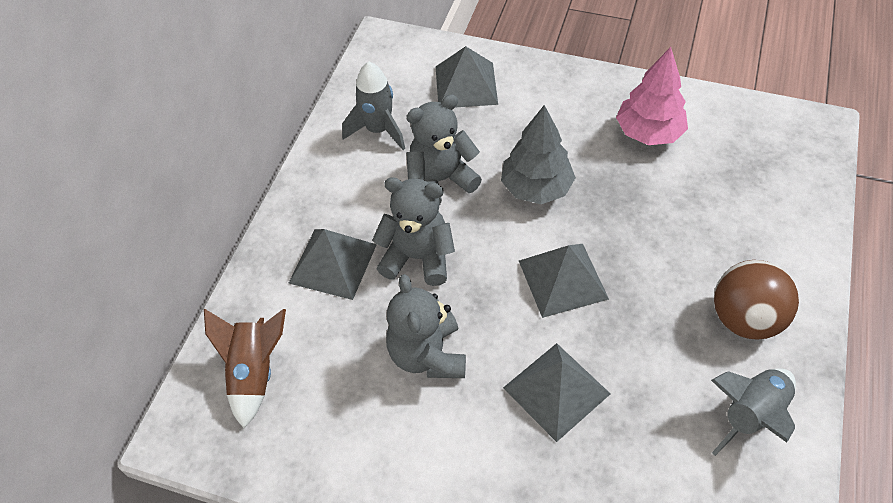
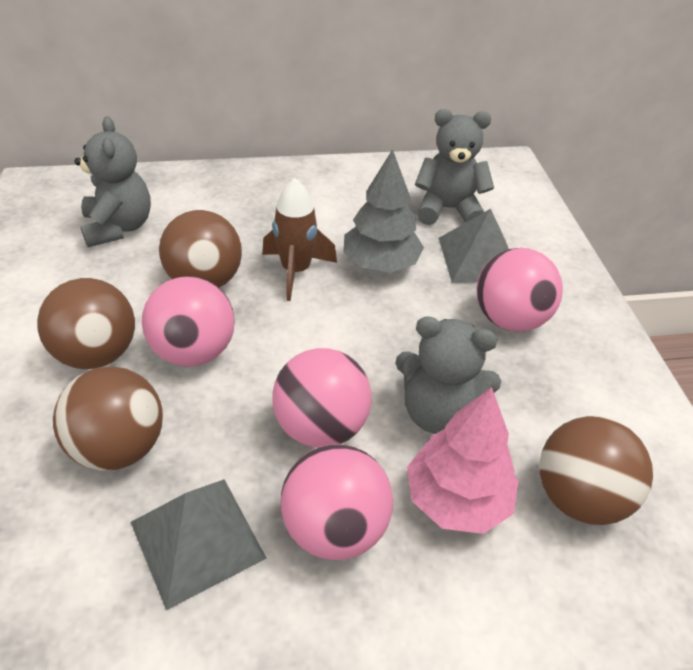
brown ball: 1 -> 4
grey pyramid: 4 -> 2
grey rocket: 2 -> 0
pink ball: 0 -> 4

